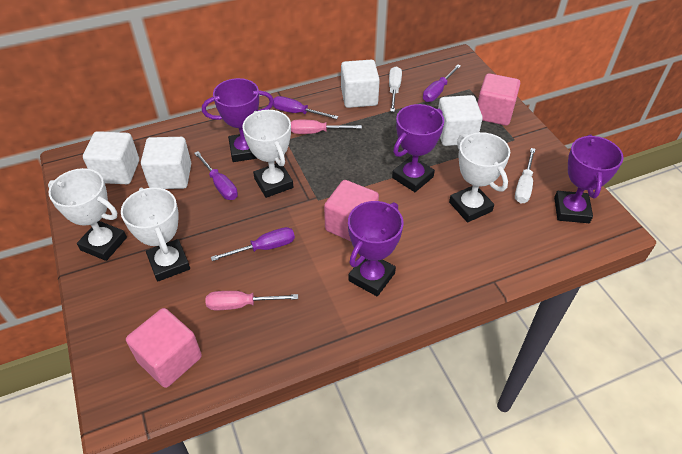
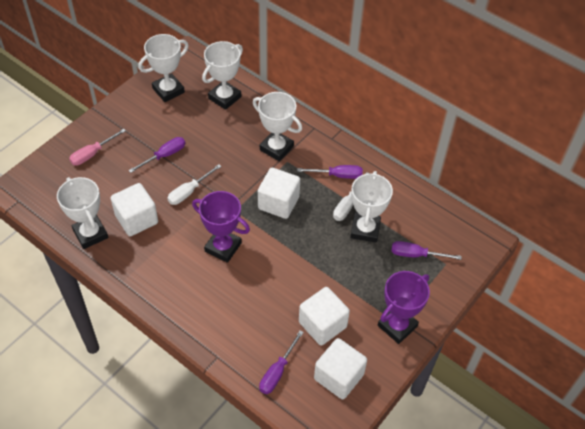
pink cube: 3 -> 0
pink screwdriver: 2 -> 1
purple trophy: 4 -> 2
white trophy: 4 -> 5

